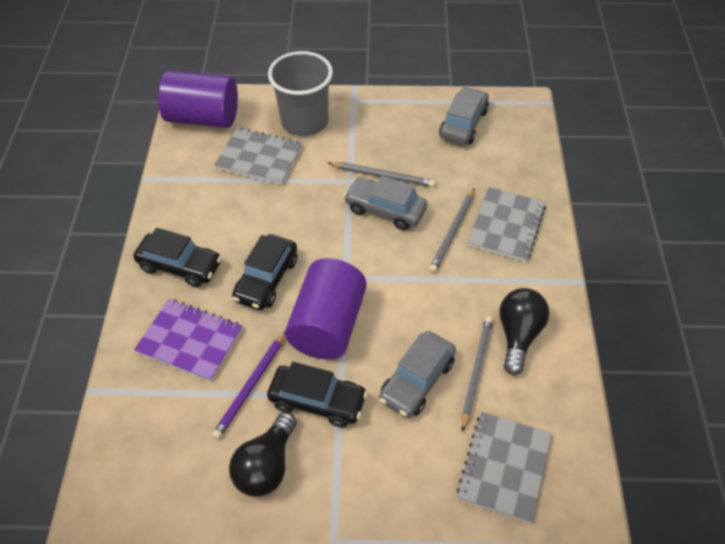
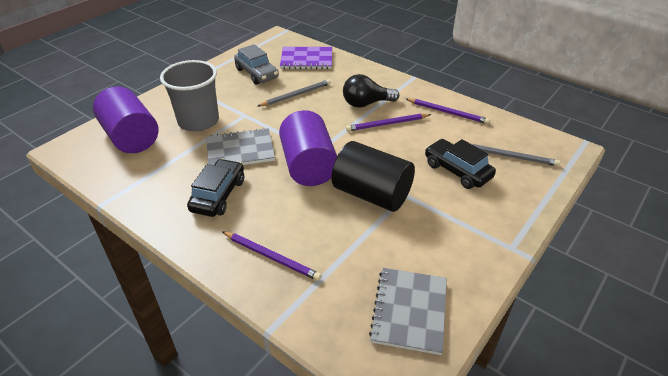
black car: 3 -> 2
black cylinder: 0 -> 1
black light bulb: 2 -> 1
grey car: 3 -> 1
grey notebook: 3 -> 2
grey pencil: 3 -> 2
purple pencil: 1 -> 3

